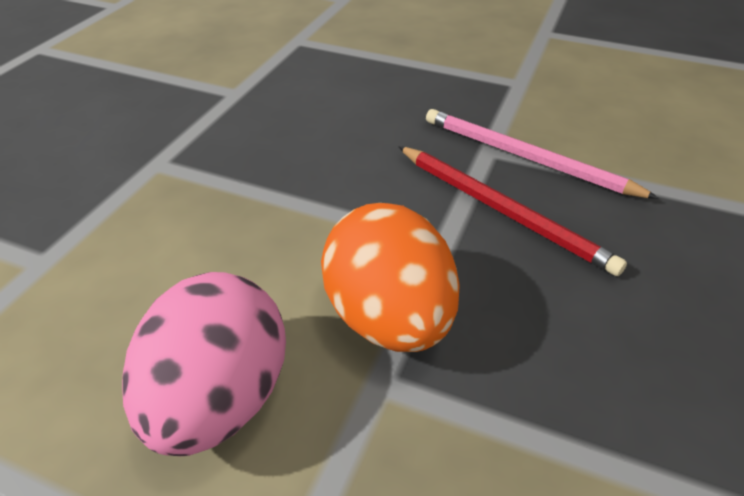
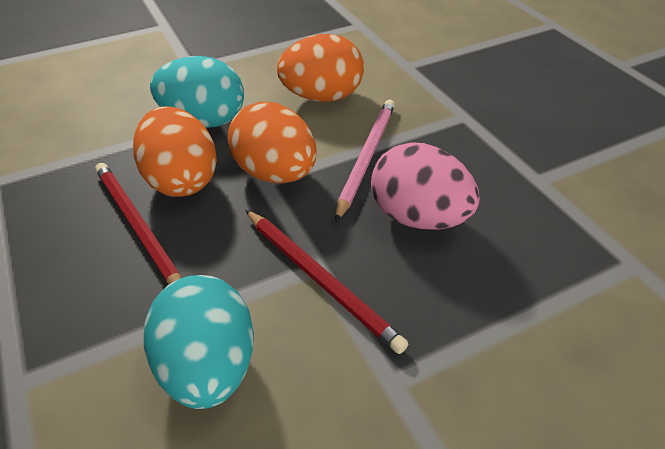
orange egg: 1 -> 3
red pencil: 1 -> 2
turquoise egg: 0 -> 2

